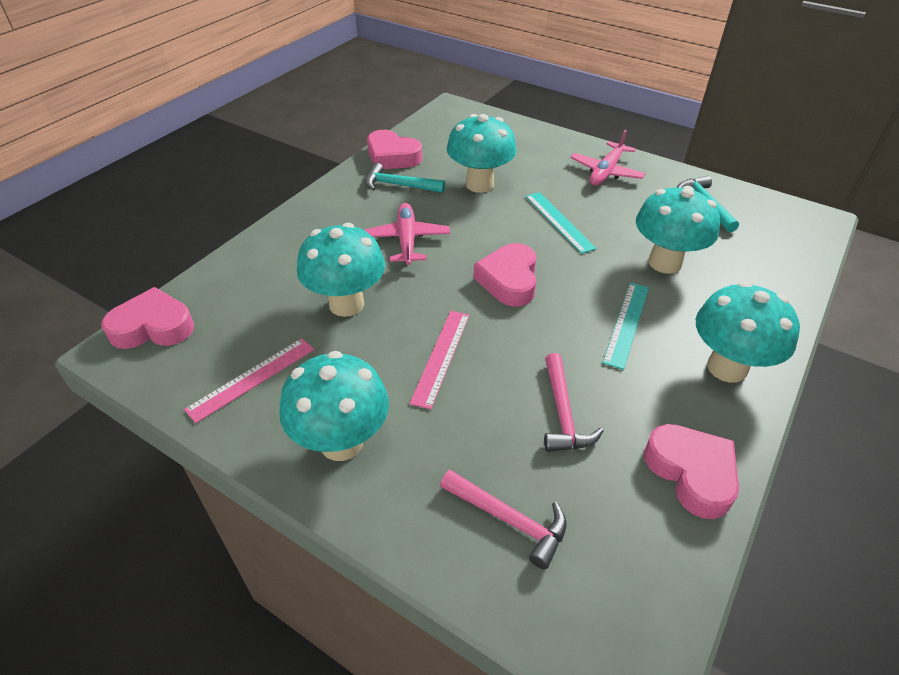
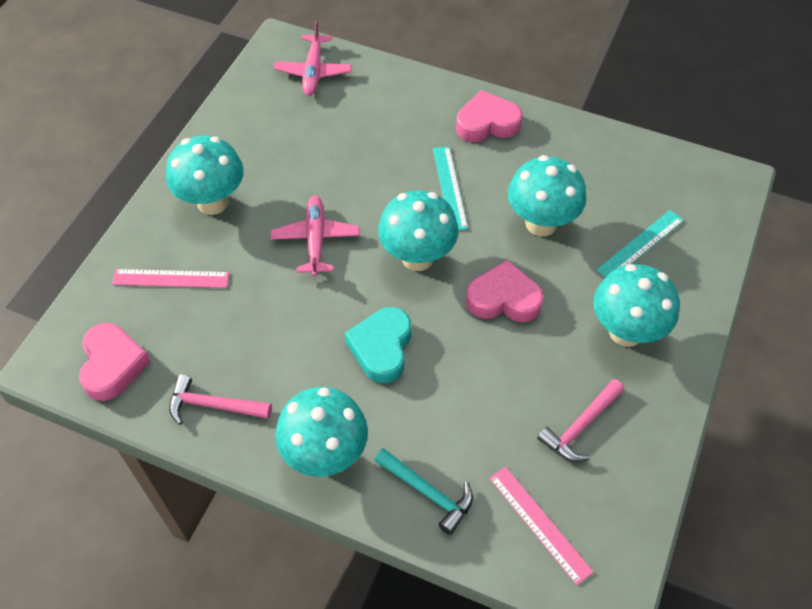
pink heart: 4 -> 3
turquoise hammer: 2 -> 1
turquoise heart: 0 -> 1

